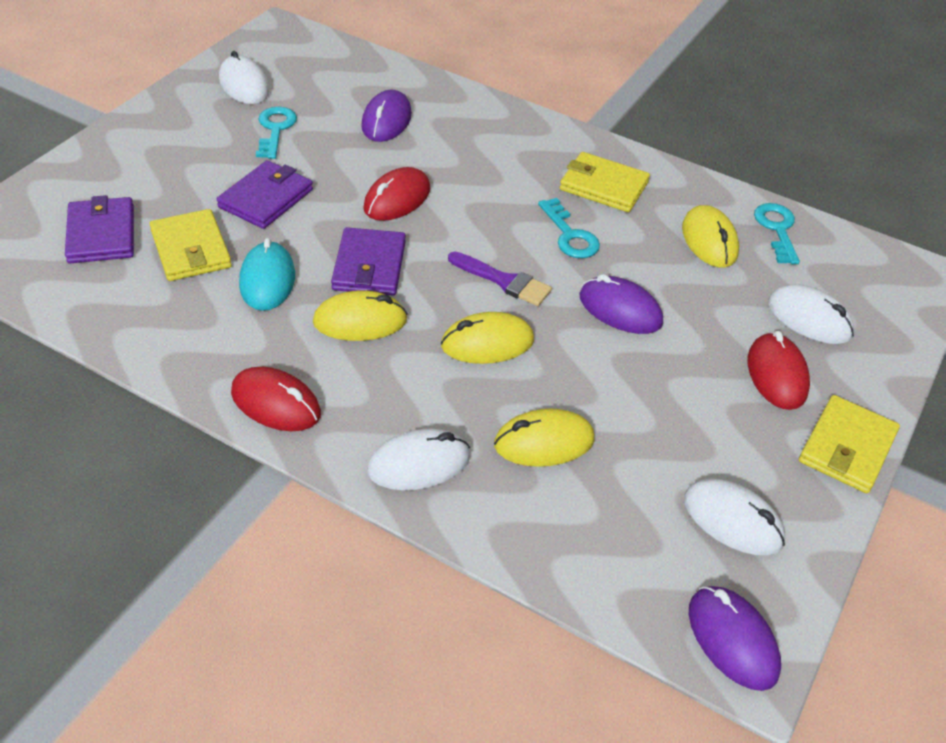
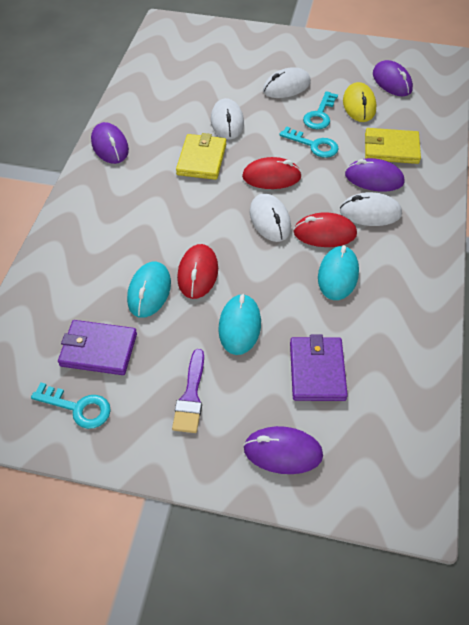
purple mouse: 3 -> 4
purple wallet: 3 -> 2
turquoise mouse: 1 -> 3
yellow mouse: 4 -> 1
yellow wallet: 3 -> 2

